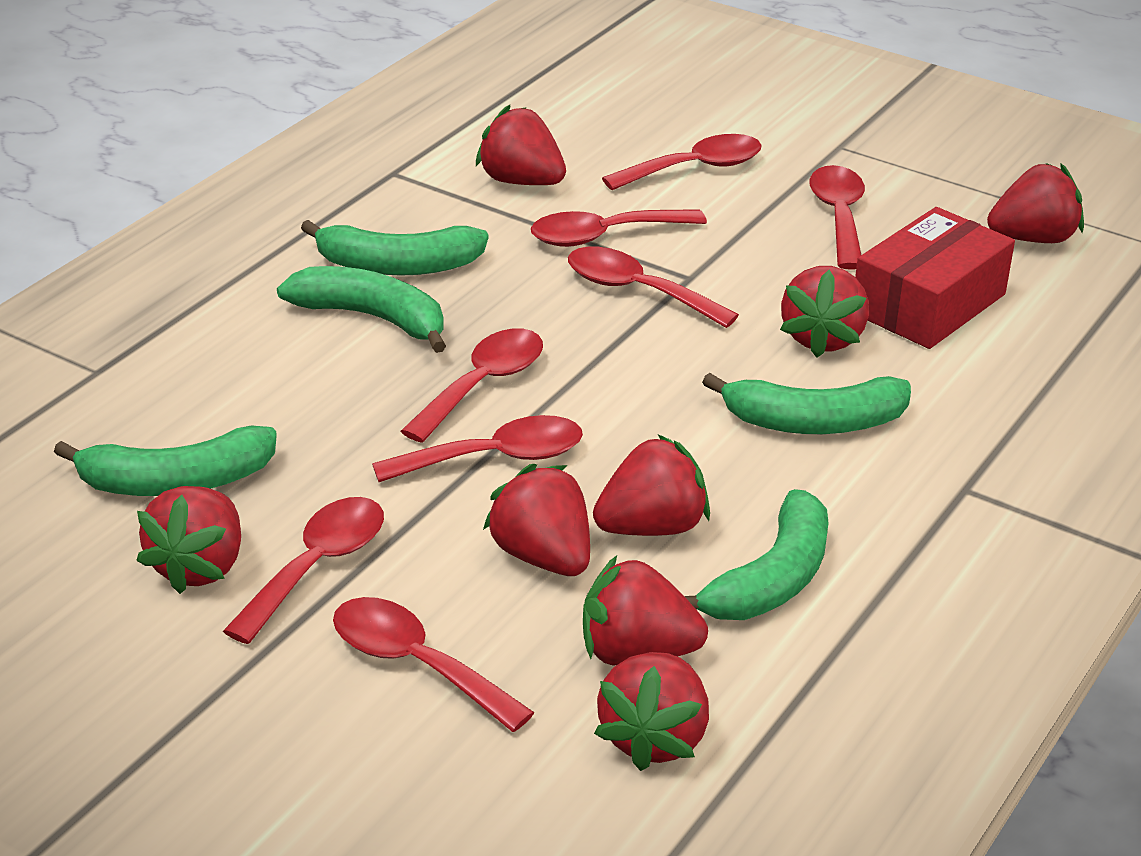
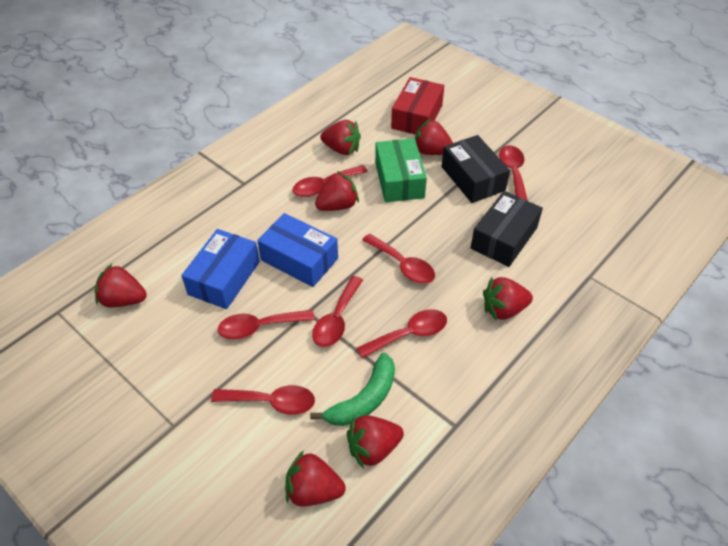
black box: 0 -> 2
blue box: 0 -> 2
green banana: 5 -> 1
green box: 0 -> 1
red spoon: 8 -> 7
red strawberry: 8 -> 7

